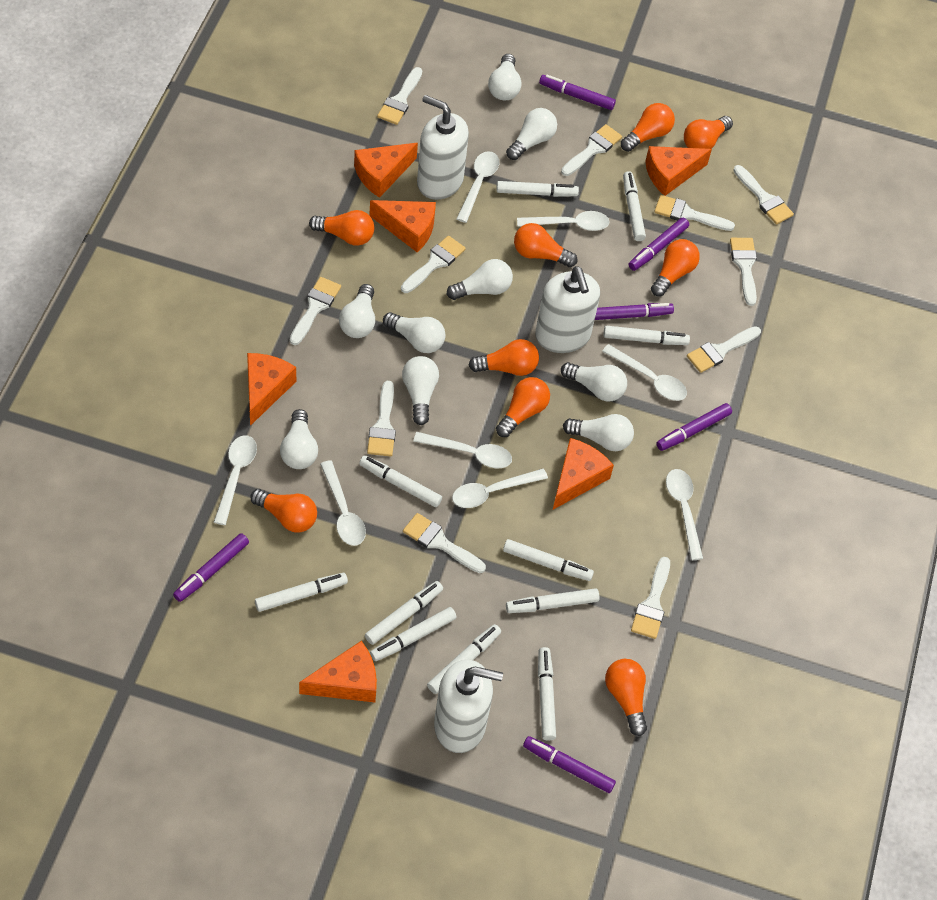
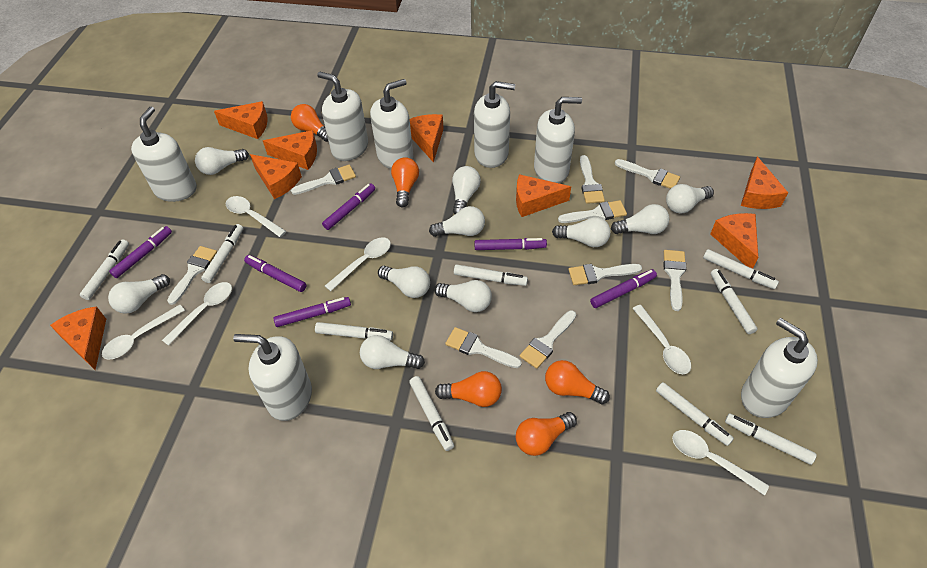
orange cheese: 6 -> 8
orange light bulb: 9 -> 5
white brush: 11 -> 9
white light bulb: 9 -> 10
white marker: 11 -> 9
white soap dispenser: 3 -> 7
white spoon: 8 -> 6

